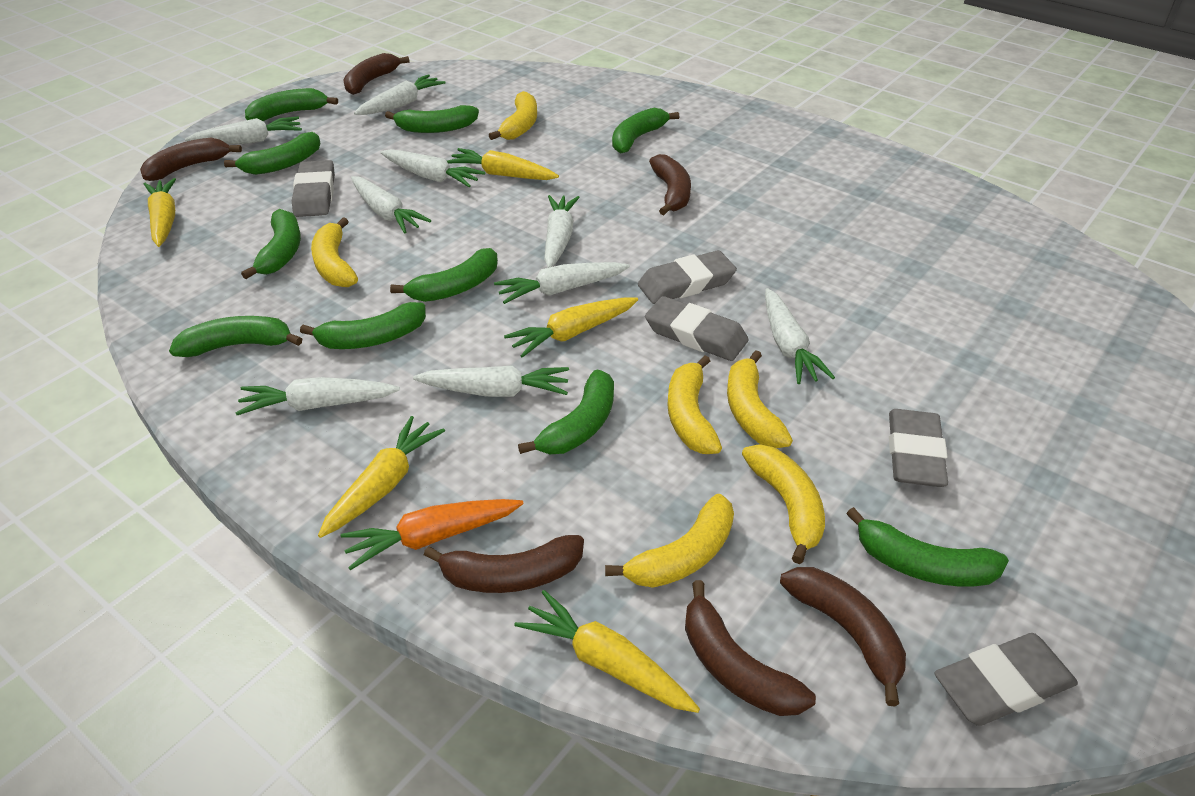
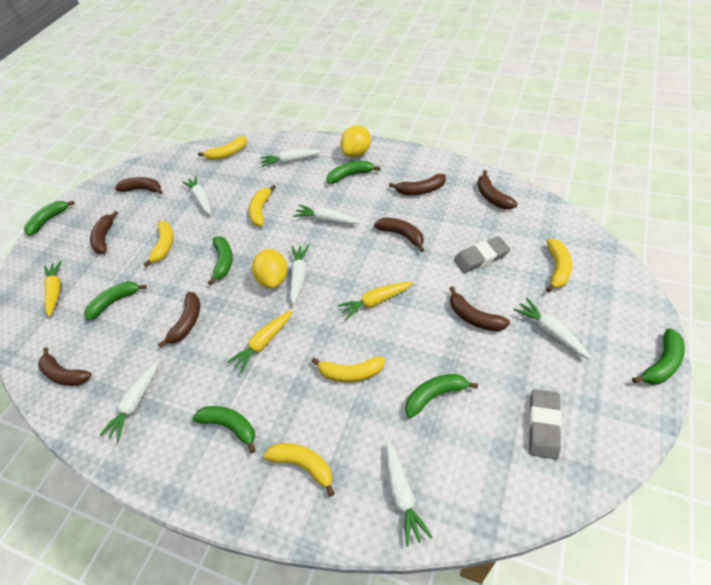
brown banana: 6 -> 8
green banana: 10 -> 7
grey eraser: 5 -> 2
orange carrot: 1 -> 0
white carrot: 9 -> 7
yellow carrot: 5 -> 3
yellow lemon: 0 -> 2

